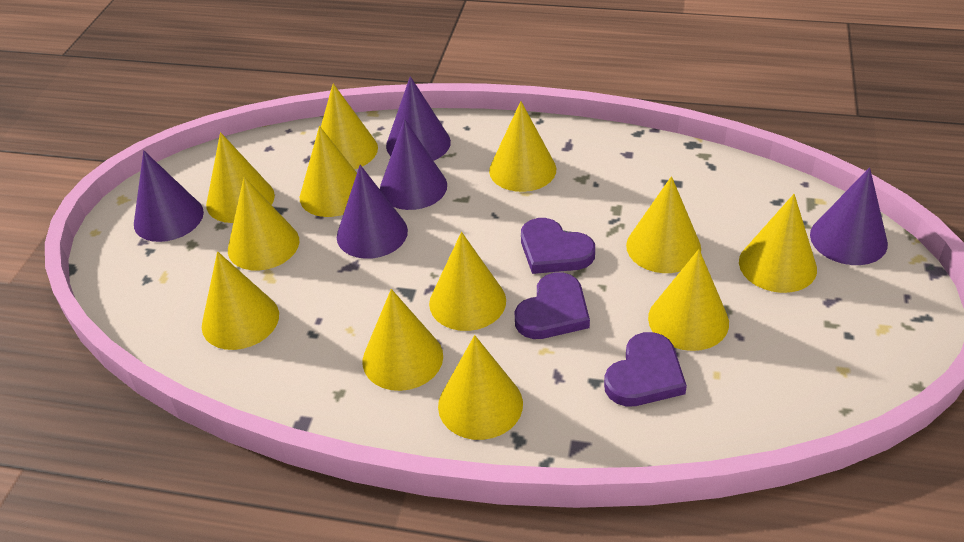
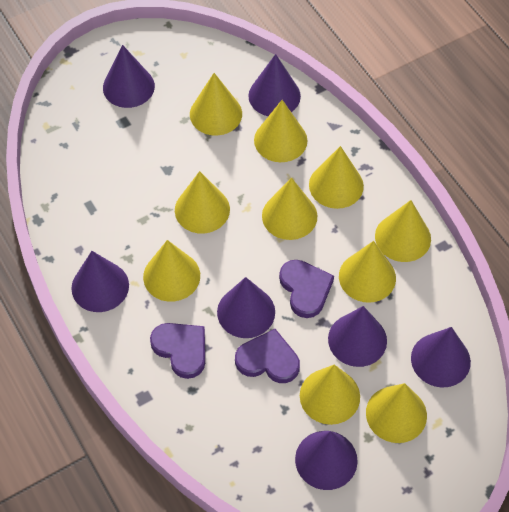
purple cone: 5 -> 7
yellow cone: 12 -> 10

